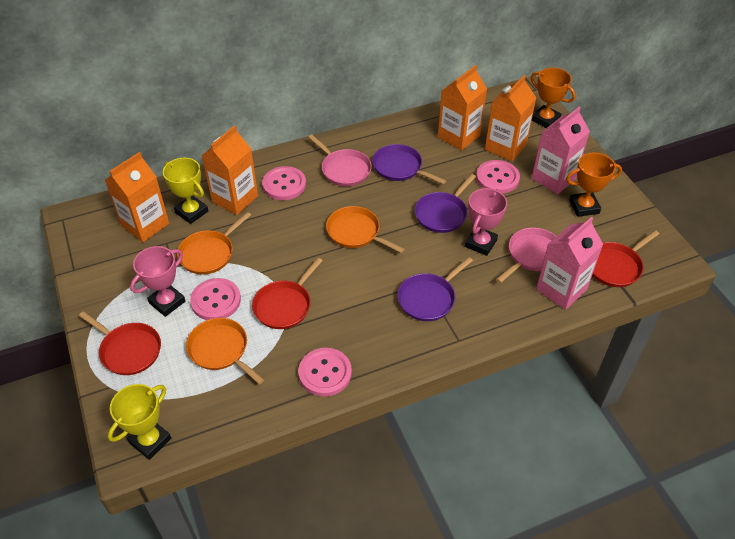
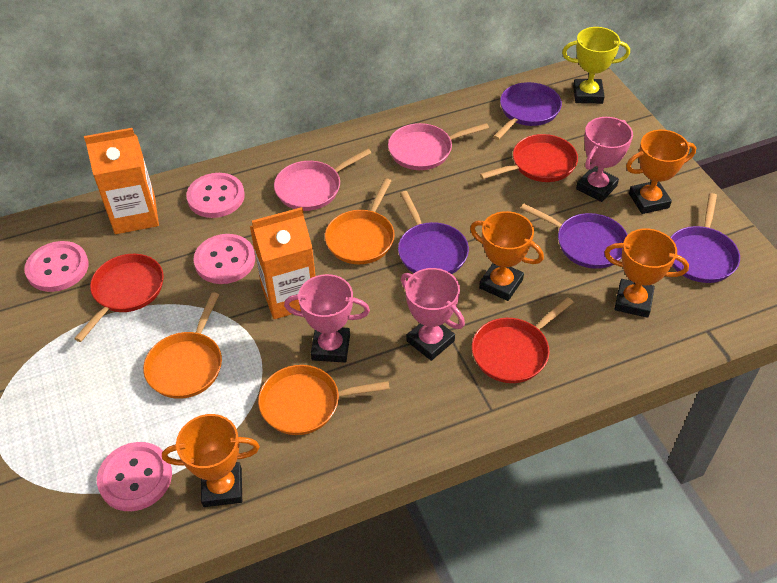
orange carton: 4 -> 2
orange trophy: 2 -> 4
pink carton: 2 -> 0
pink trophy: 2 -> 3
purple pan: 3 -> 4
yellow trophy: 2 -> 1

